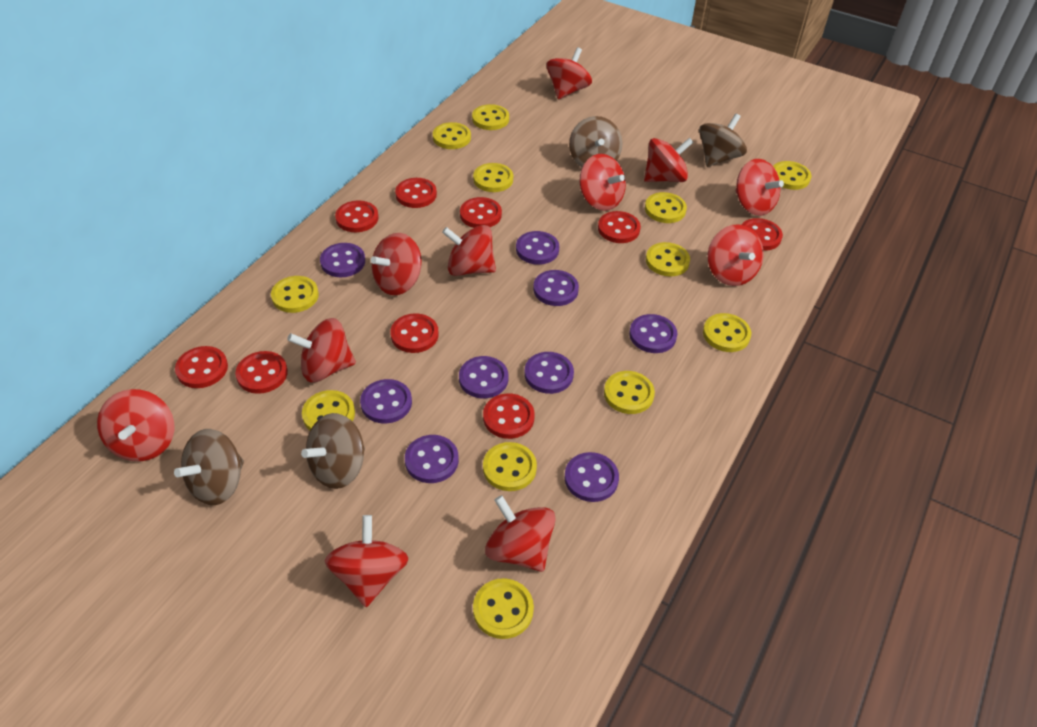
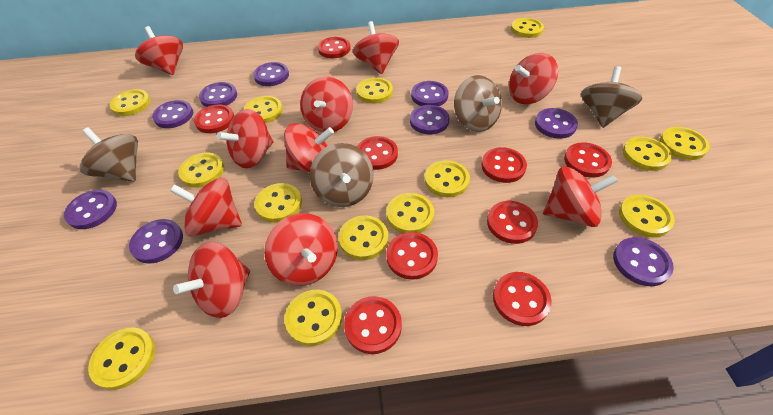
red spinning top: 11 -> 10
yellow button: 12 -> 14

